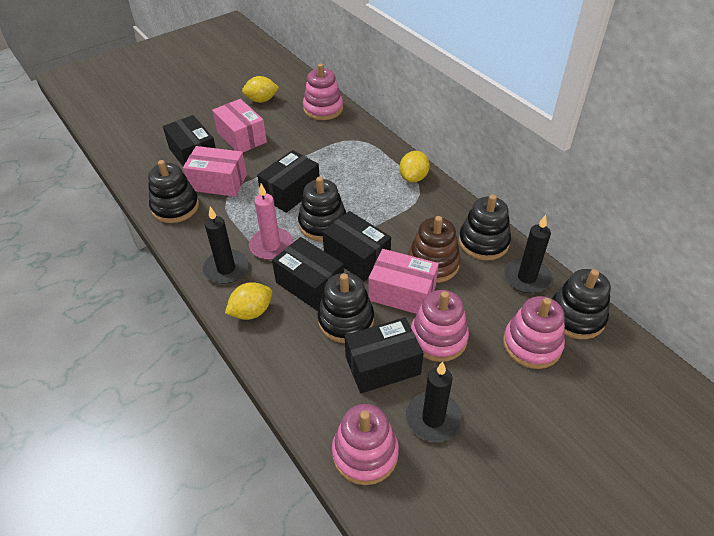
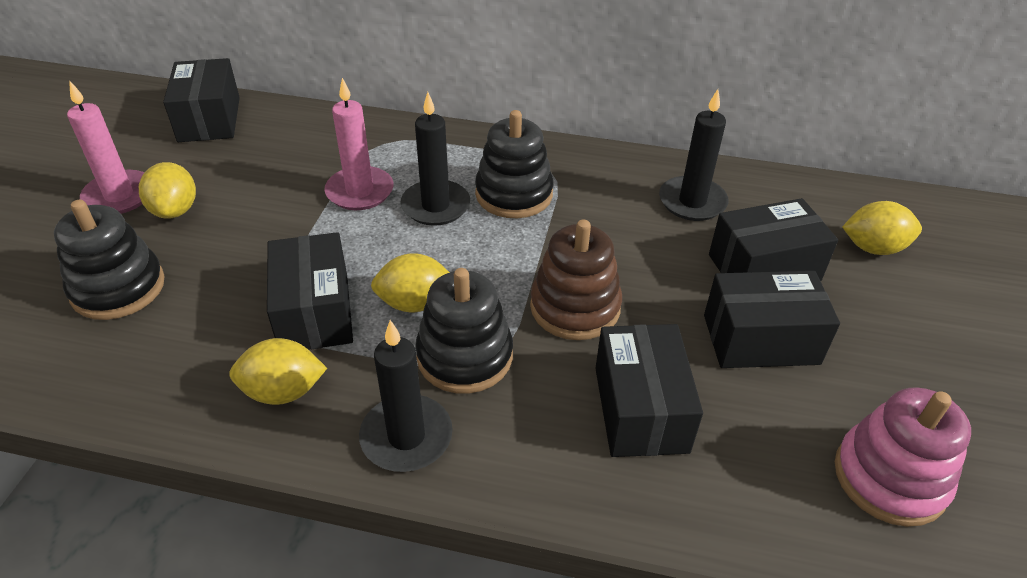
black stacking toy: 5 -> 3
pink box: 3 -> 0
pink candle: 1 -> 2
pink stacking toy: 4 -> 1
yellow lemon: 3 -> 4

